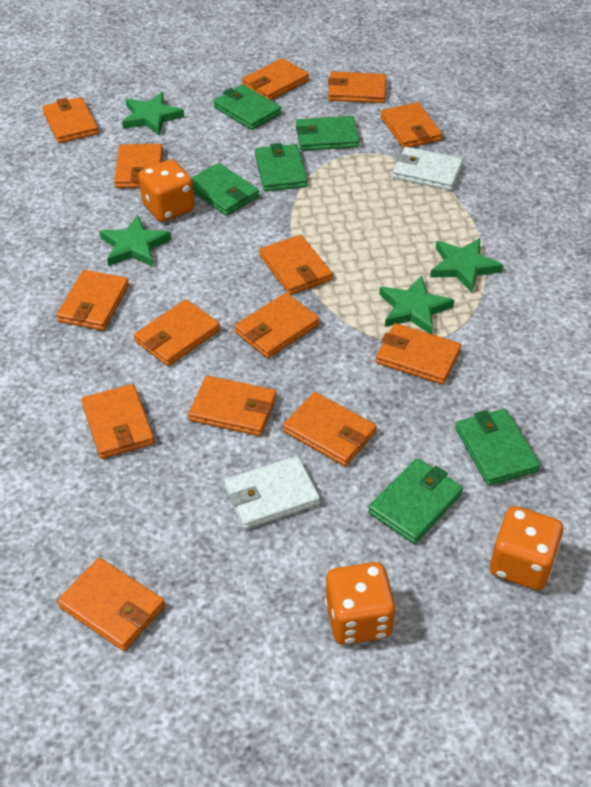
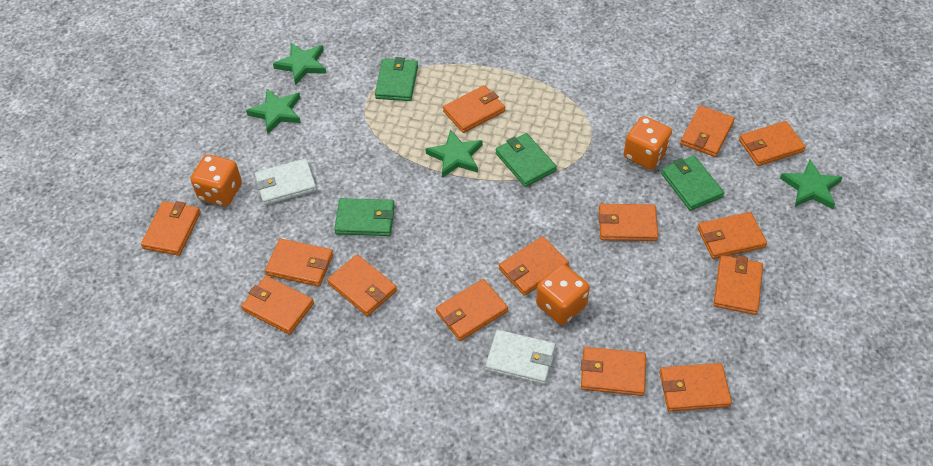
green wallet: 6 -> 4

